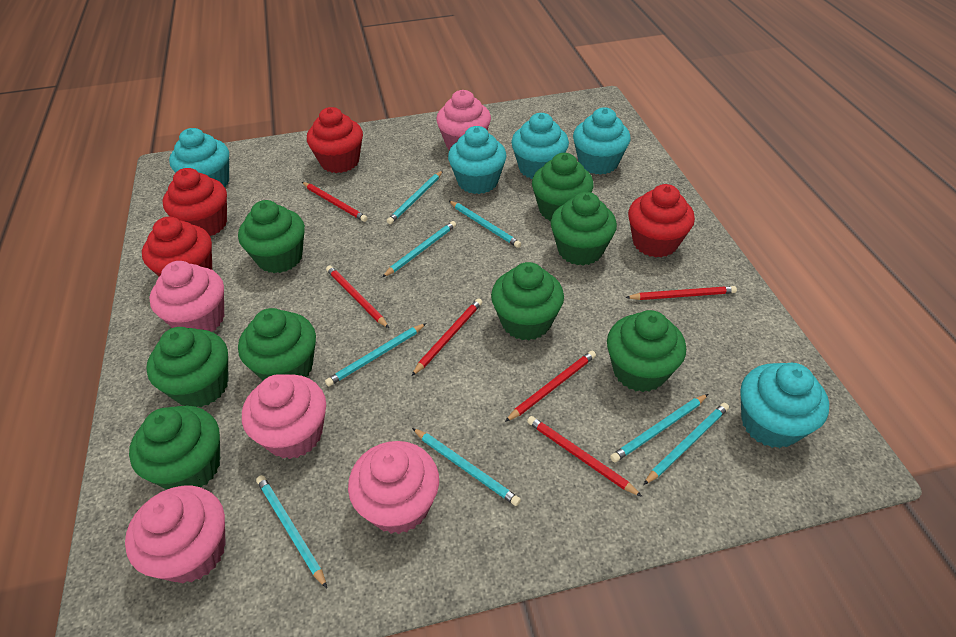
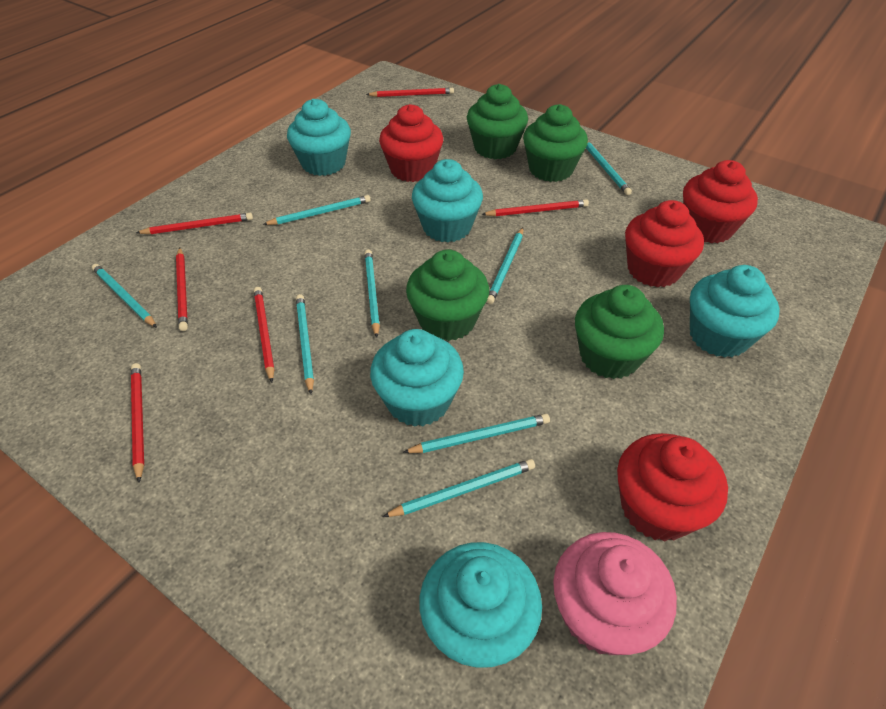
green cupcake: 8 -> 4
pink cupcake: 5 -> 1

